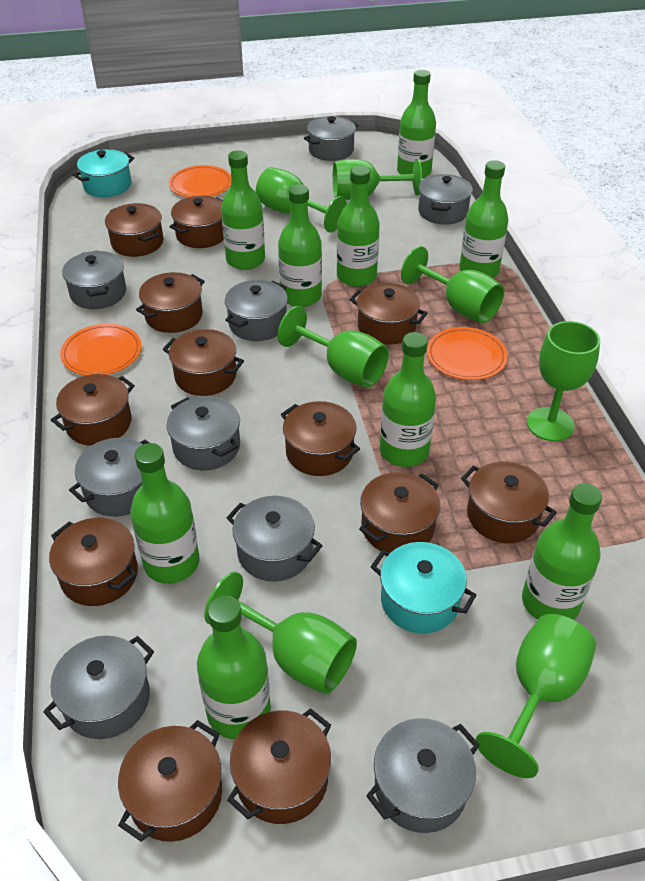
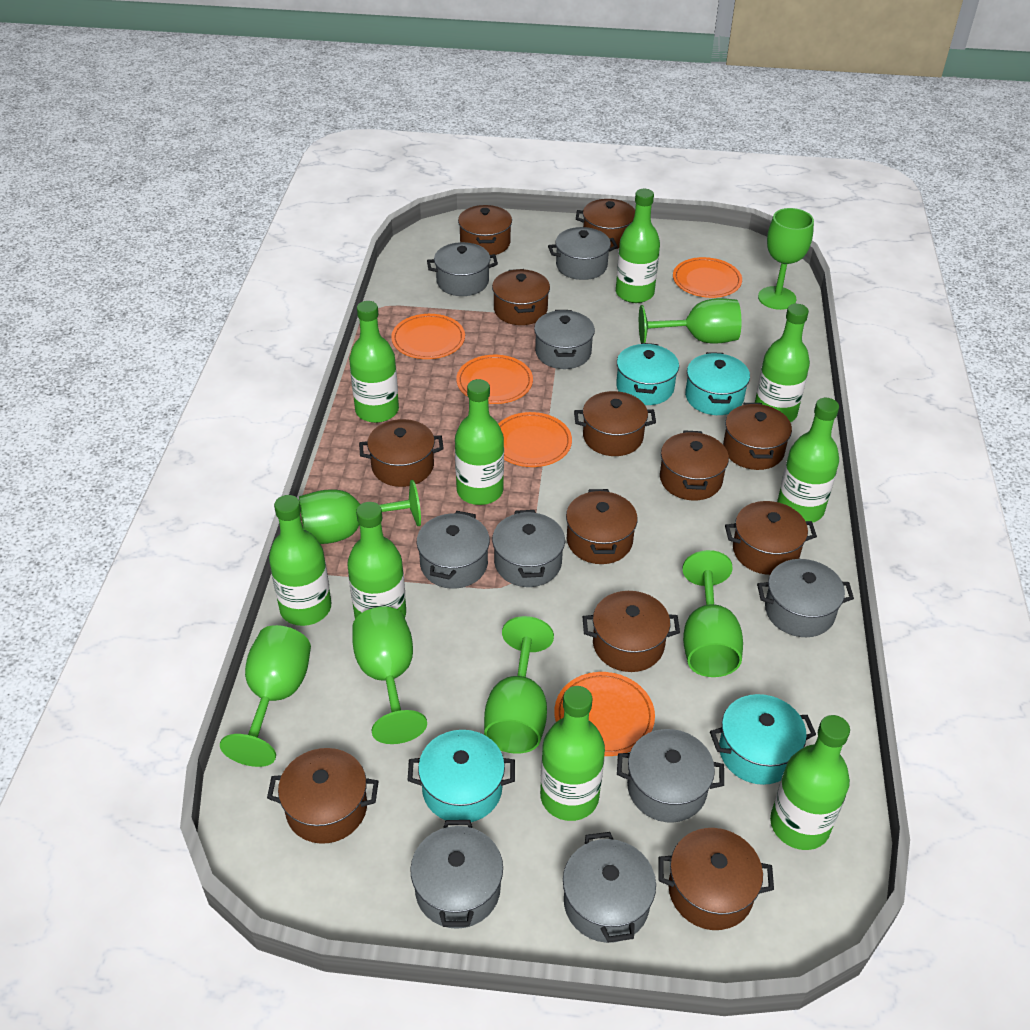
orange plate: 3 -> 5
turquoise pot: 2 -> 4

